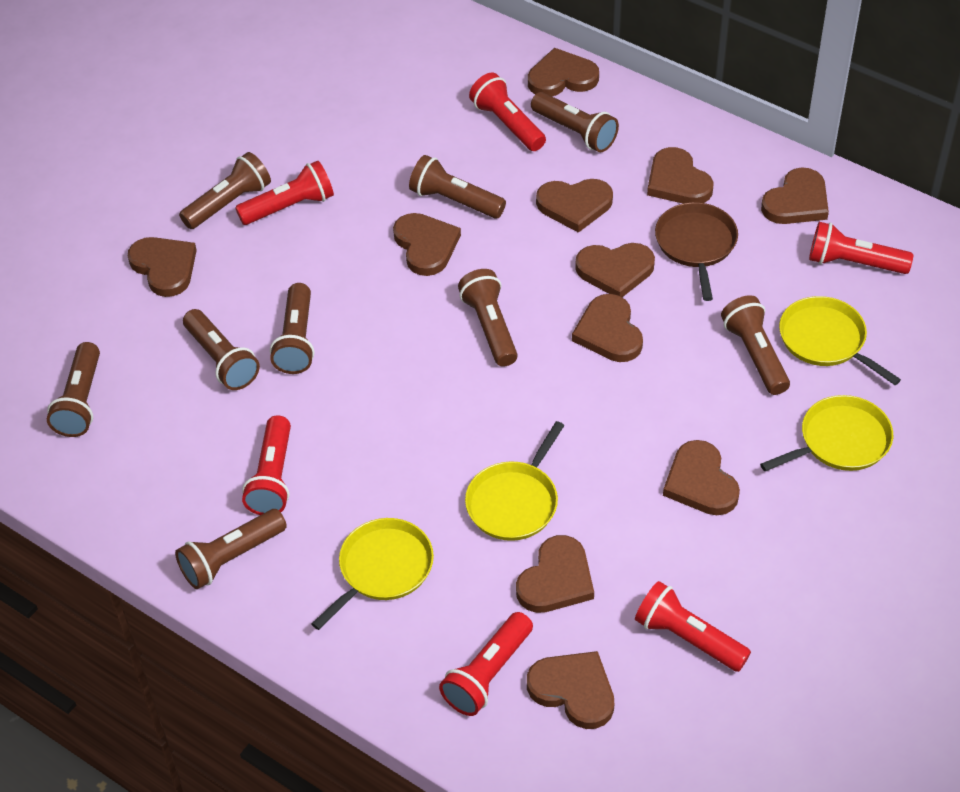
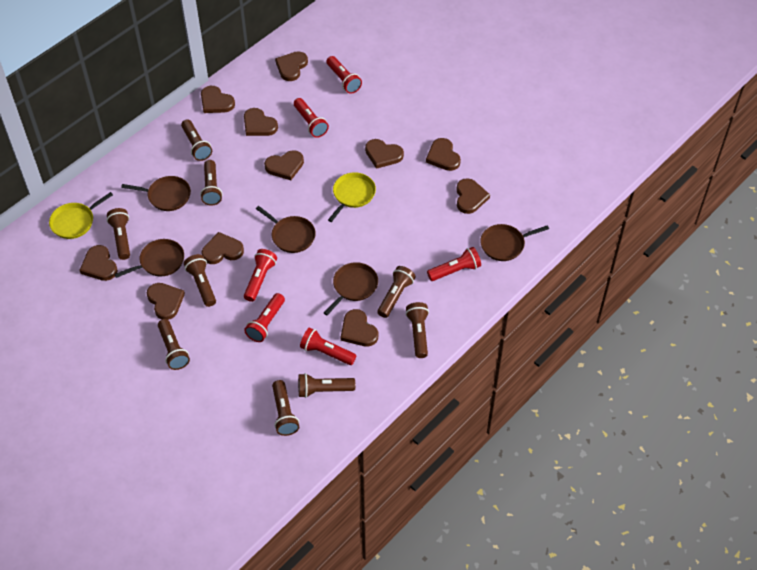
brown pan: 1 -> 5
yellow pan: 4 -> 2

